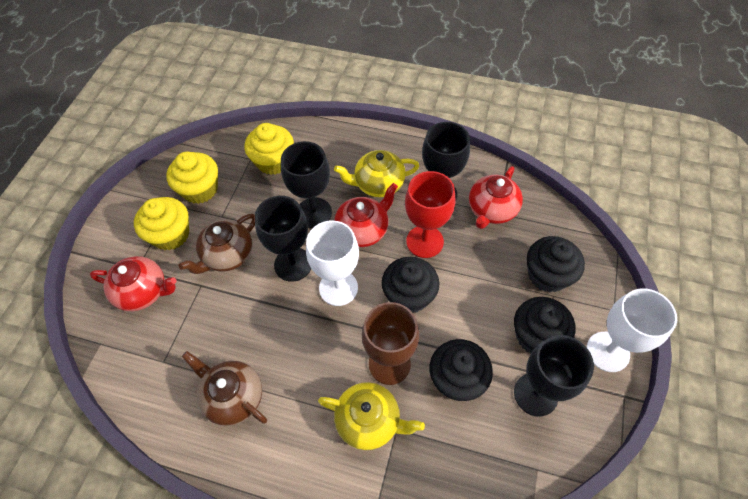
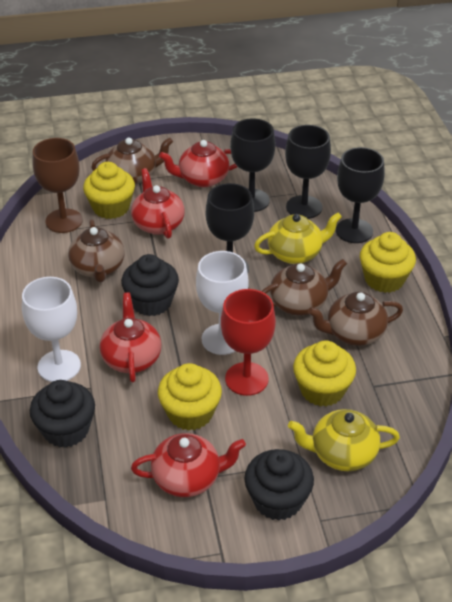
black cupcake: 4 -> 3
brown teapot: 2 -> 4
red teapot: 3 -> 4
yellow cupcake: 3 -> 4

